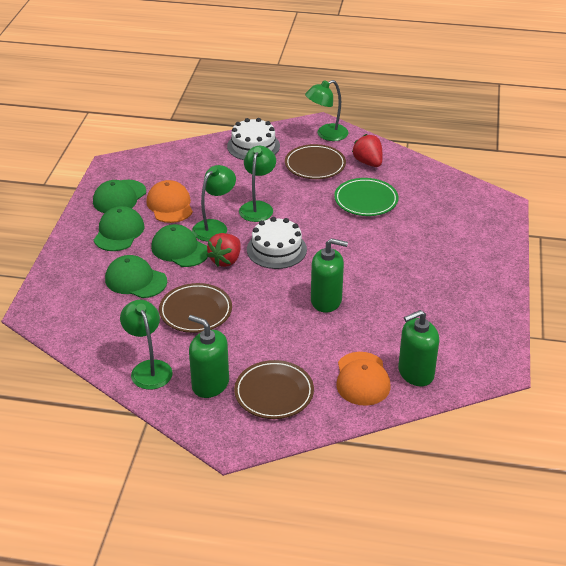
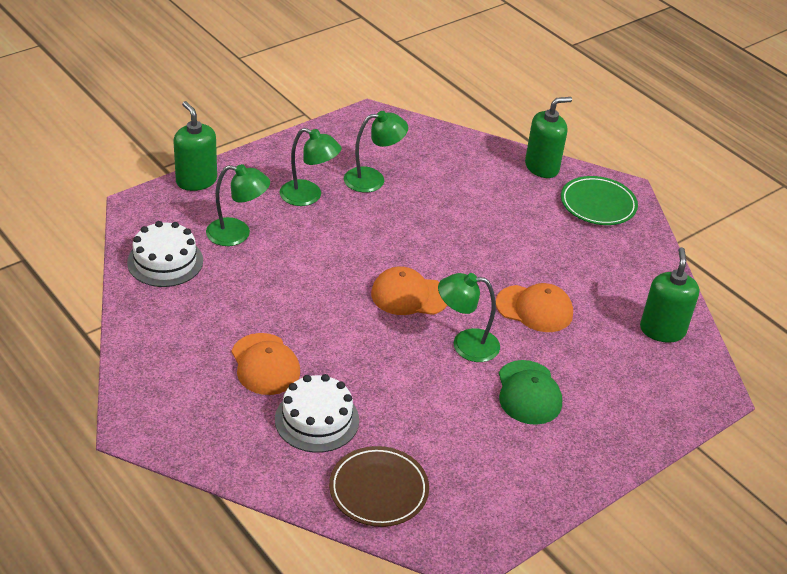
brown plate: 3 -> 1
green cap: 4 -> 1
orange cap: 2 -> 3
red strawberry: 2 -> 0

